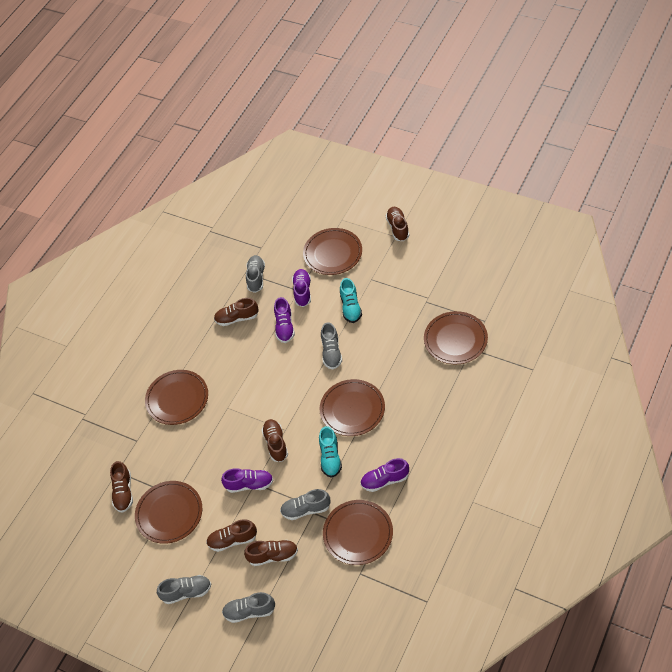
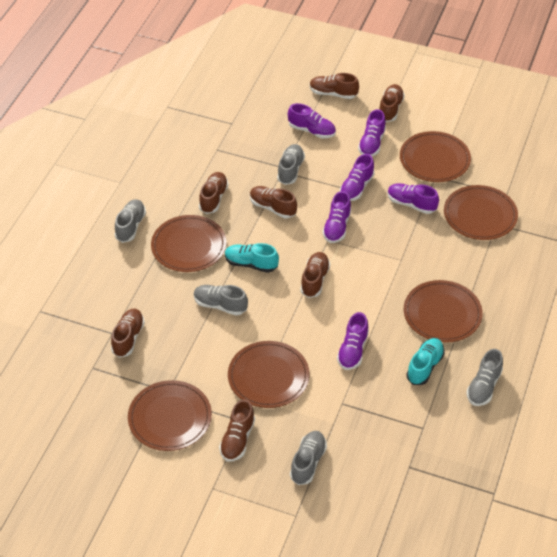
brown shoe: 6 -> 7
purple shoe: 4 -> 6

